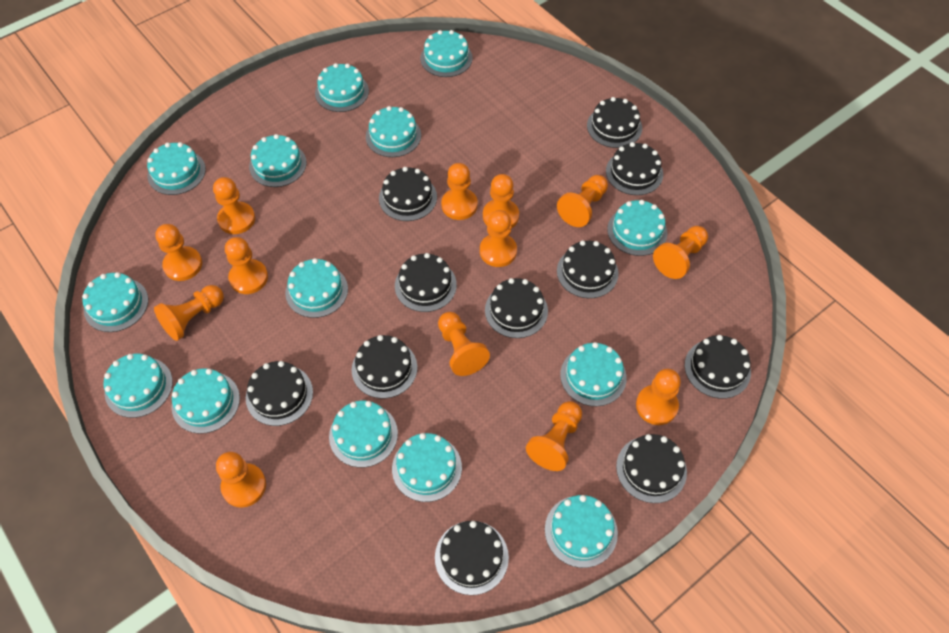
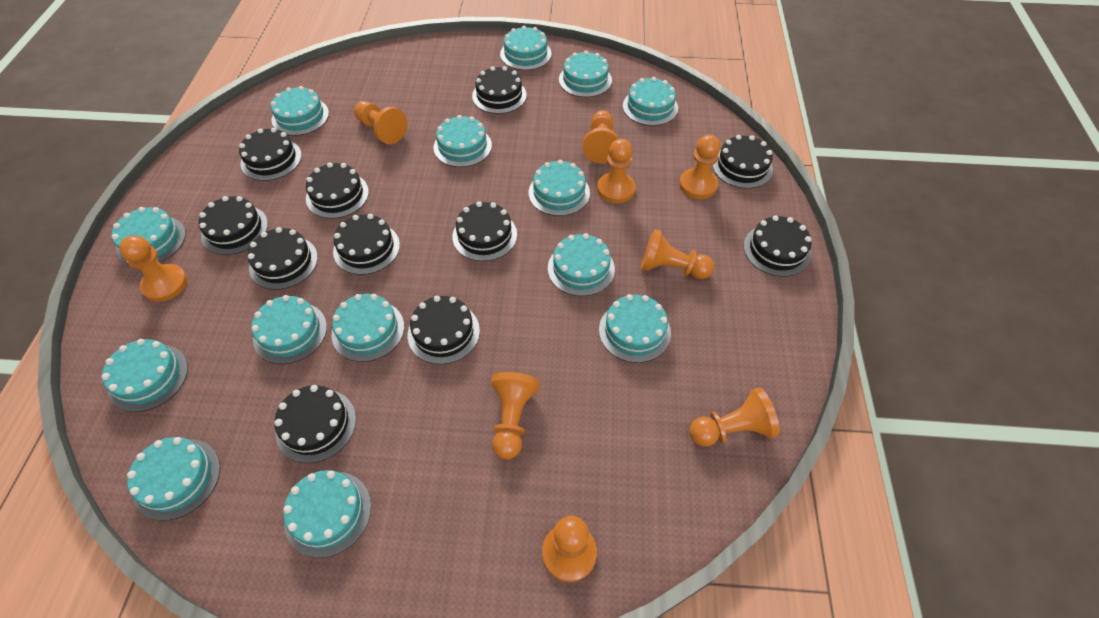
orange pawn: 13 -> 9

